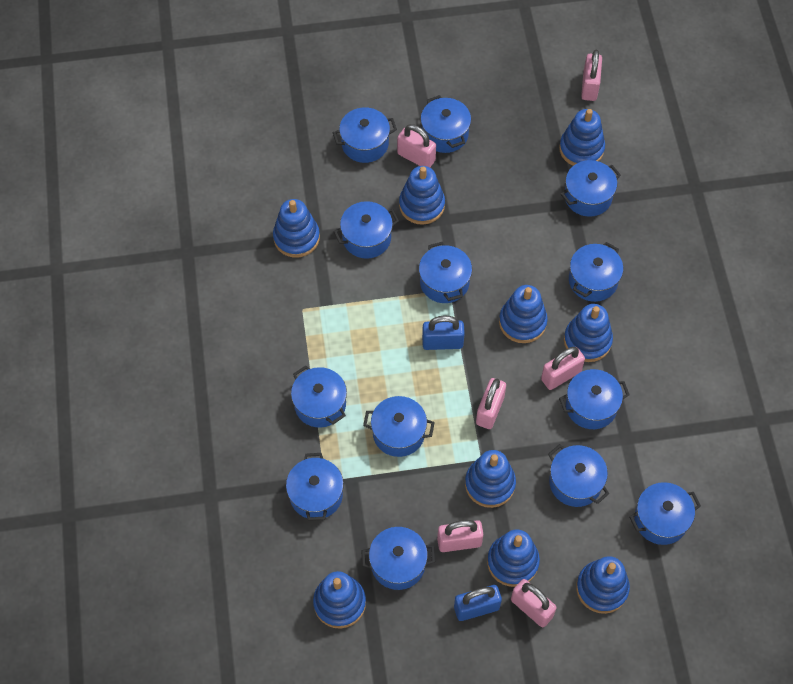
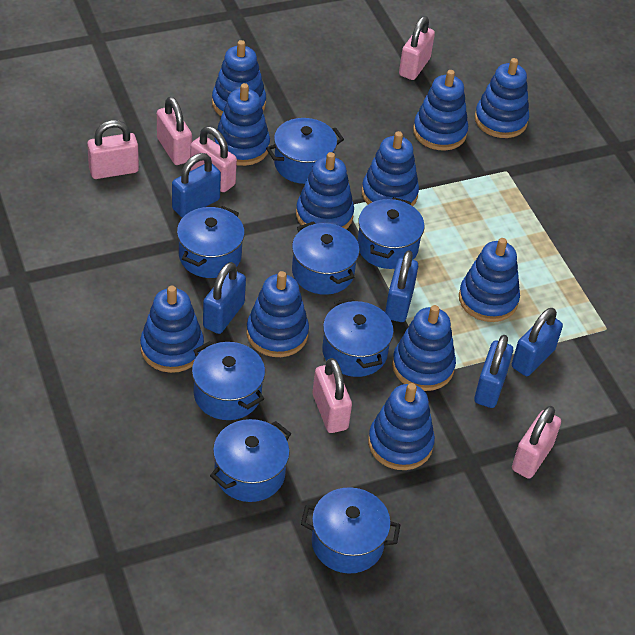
blue padlock: 2 -> 5
blue pot: 13 -> 8
blue stacking toy: 9 -> 11

